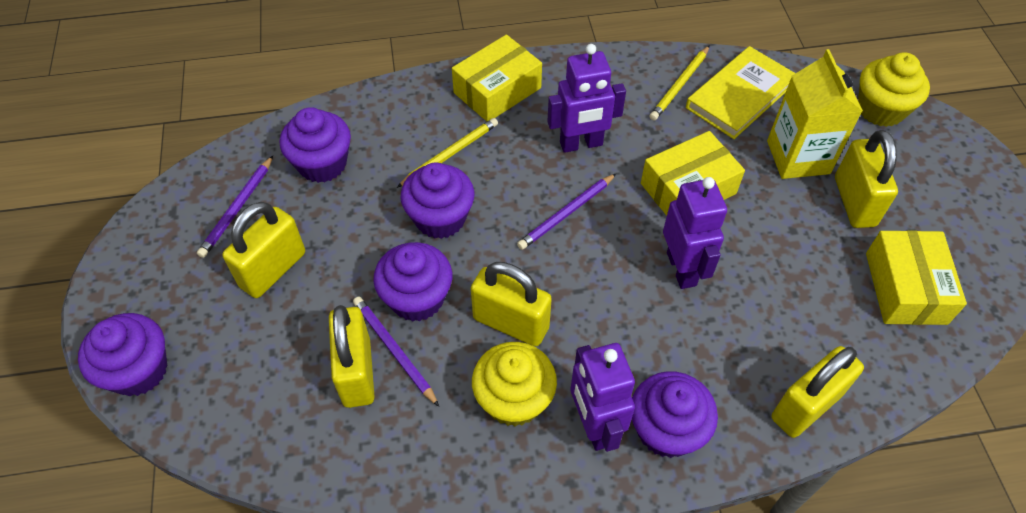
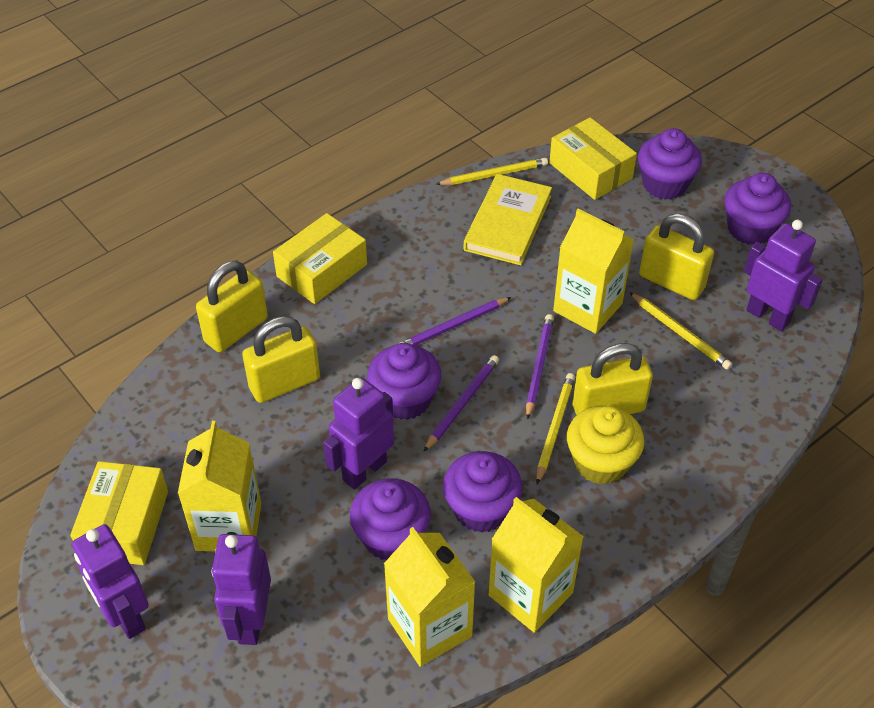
purple robot: 3 -> 4
yellow carton: 1 -> 4
yellow cupcake: 2 -> 1
yellow padlock: 5 -> 4
yellow pencil: 2 -> 3

